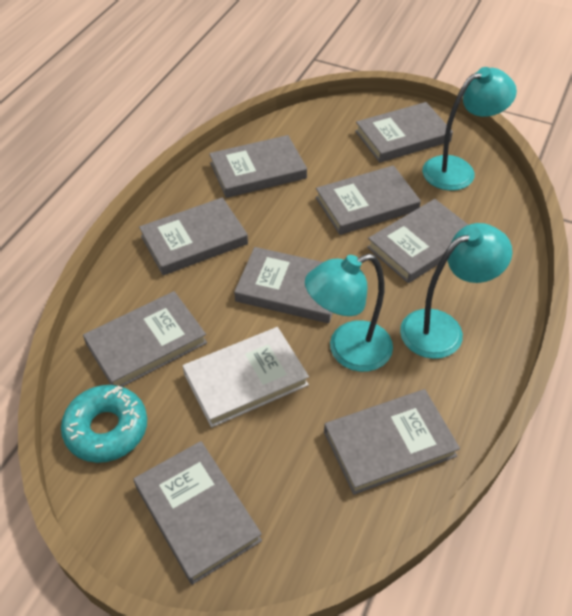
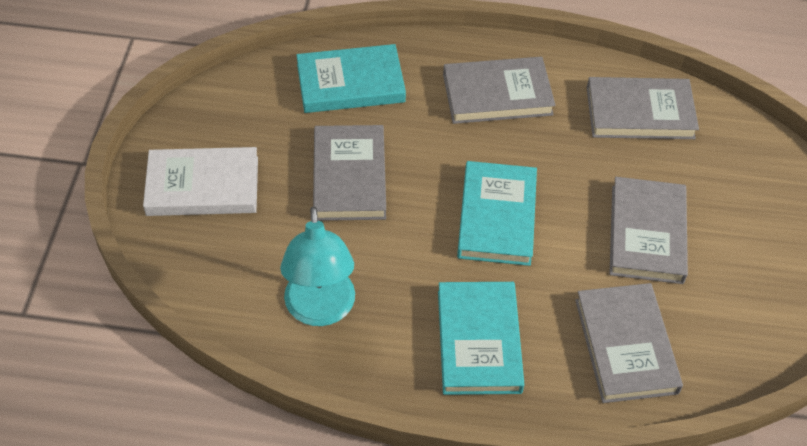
grey book: 9 -> 5
turquoise book: 0 -> 3
turquoise donut: 1 -> 0
turquoise lamp: 3 -> 1

